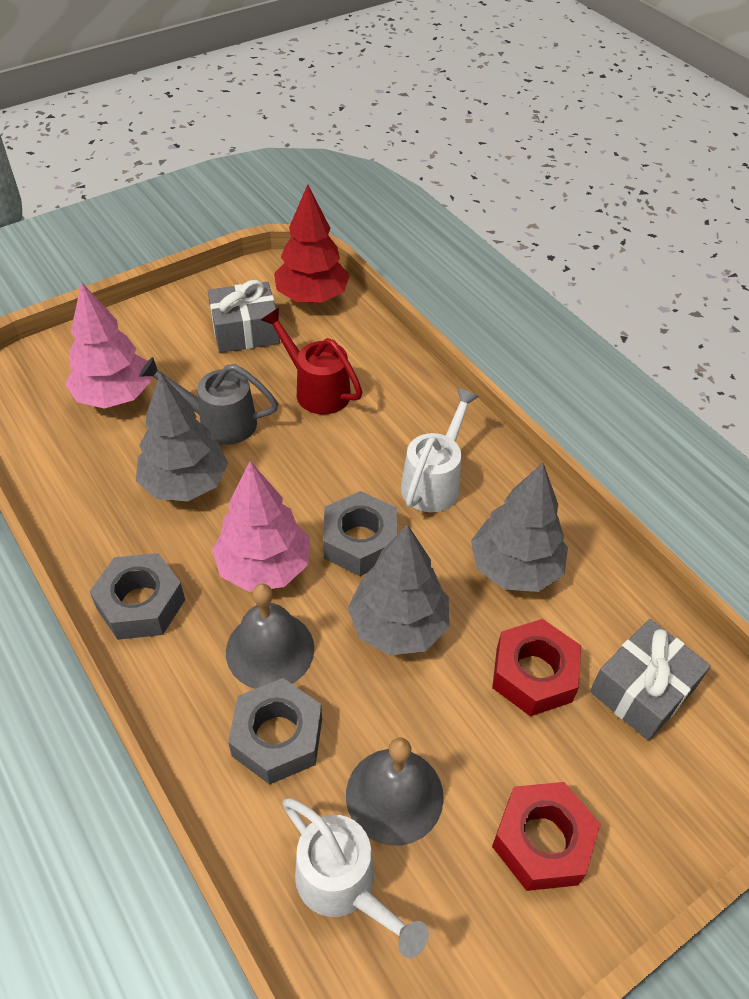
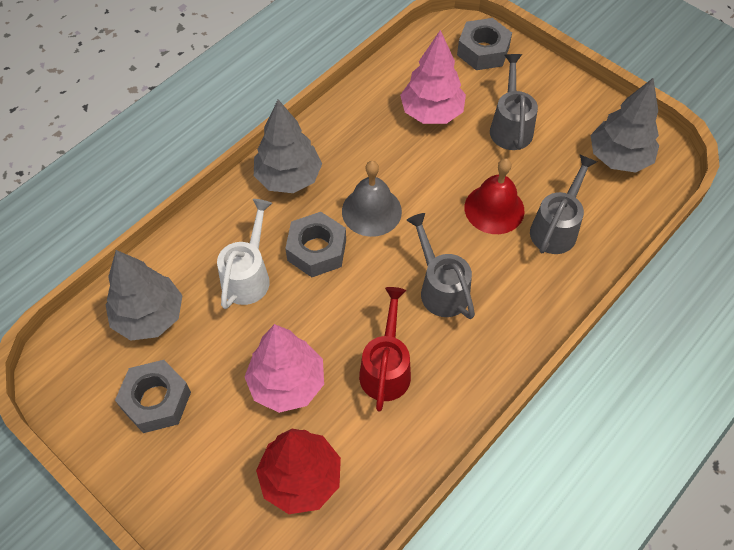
grey bell: 2 -> 1
grey gift: 2 -> 0
grey watering can: 1 -> 3
red bell: 0 -> 1
red nut: 2 -> 0
white watering can: 2 -> 1

